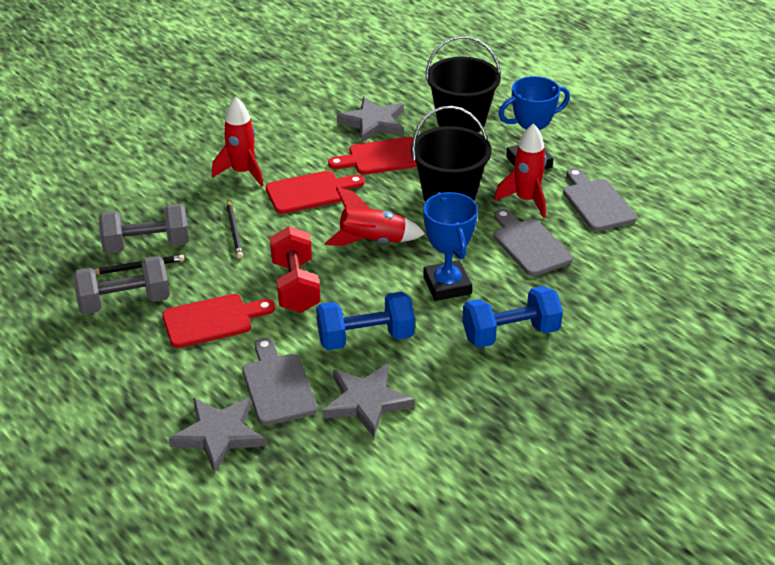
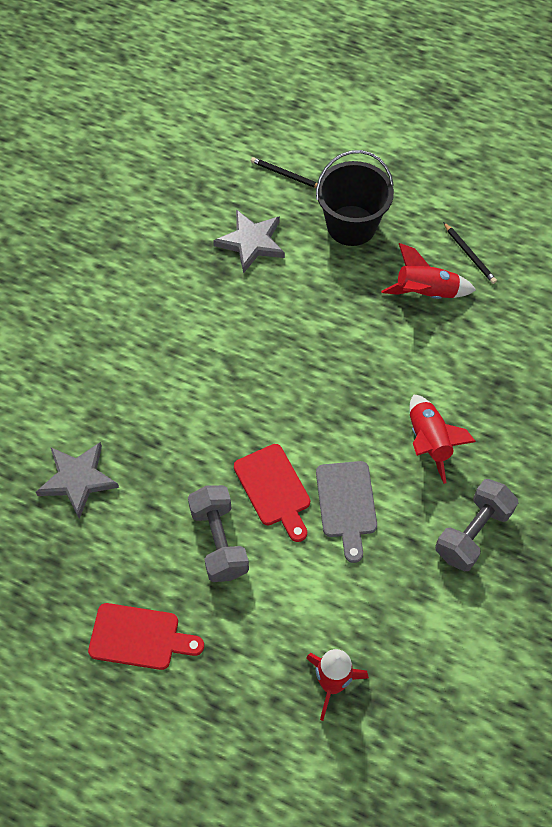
black bucket: 2 -> 1
blue dumbbell: 2 -> 0
blue trophy: 2 -> 0
grey cutting board: 3 -> 1
grey star: 3 -> 2
red cutting board: 3 -> 2
red dumbbell: 1 -> 0

